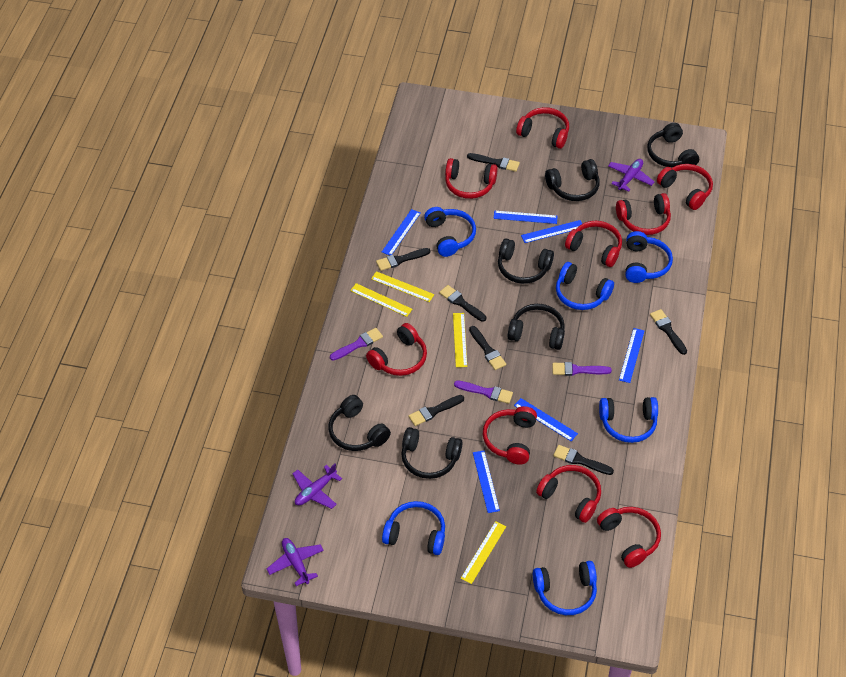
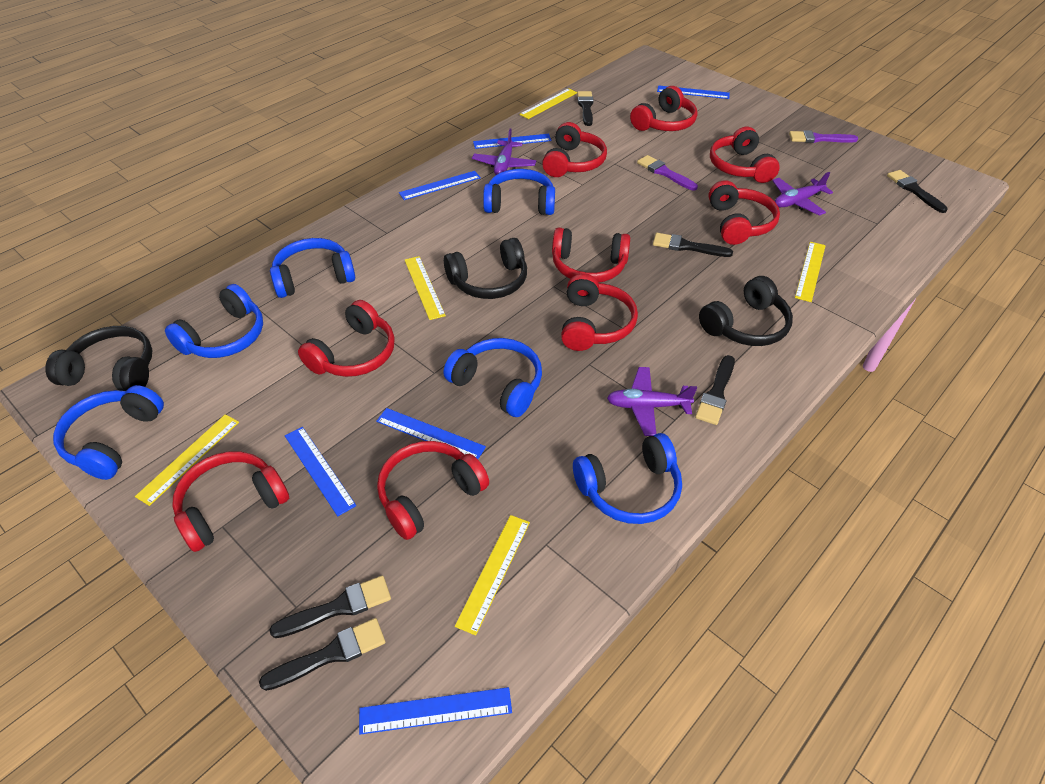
black brush: 7 -> 6
black headphones: 6 -> 3
purple brush: 3 -> 2
yellow ruler: 4 -> 5

